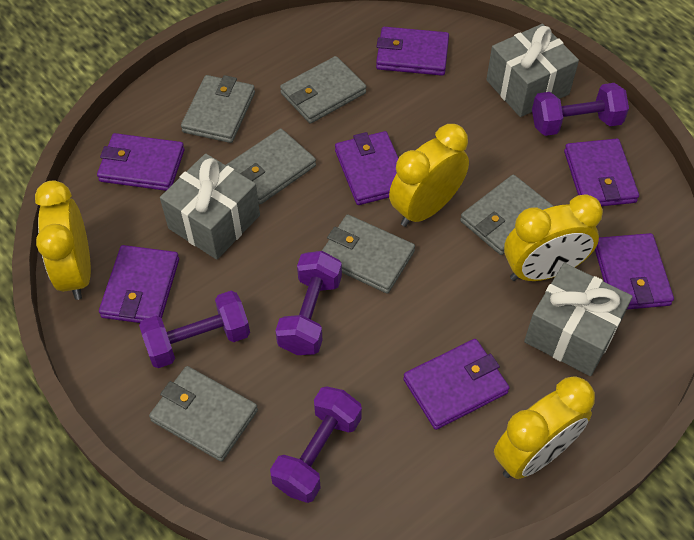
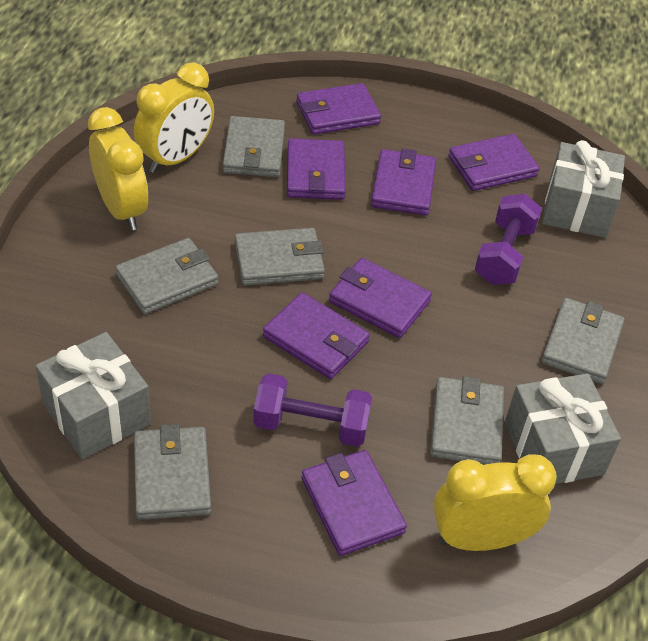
purple dumbbell: 4 -> 2
yellow clock: 4 -> 3

